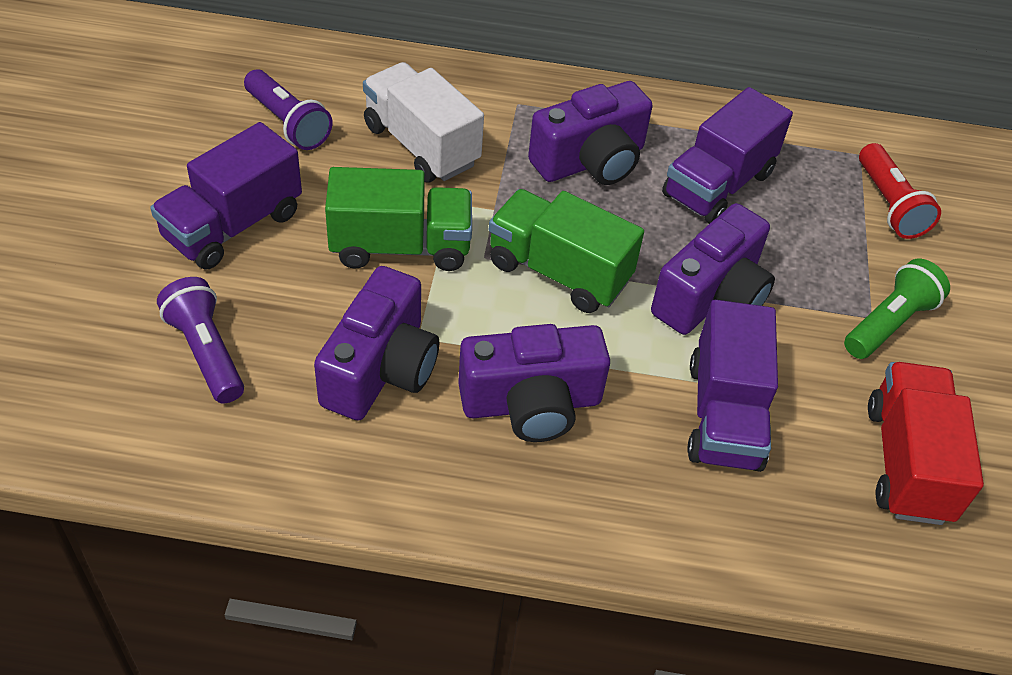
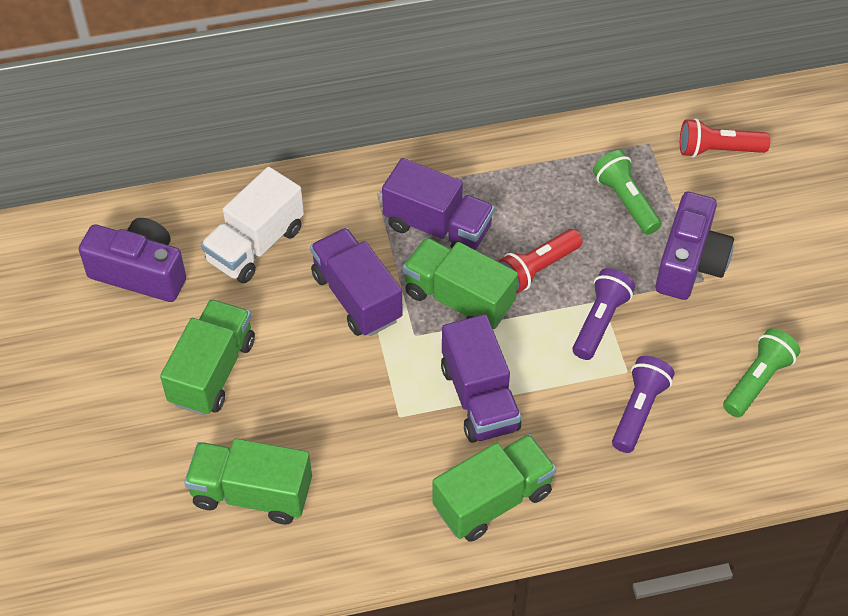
green flashlight: 1 -> 2
green truck: 2 -> 4
purple camera: 4 -> 2
red flashlight: 1 -> 2
red truck: 1 -> 0

